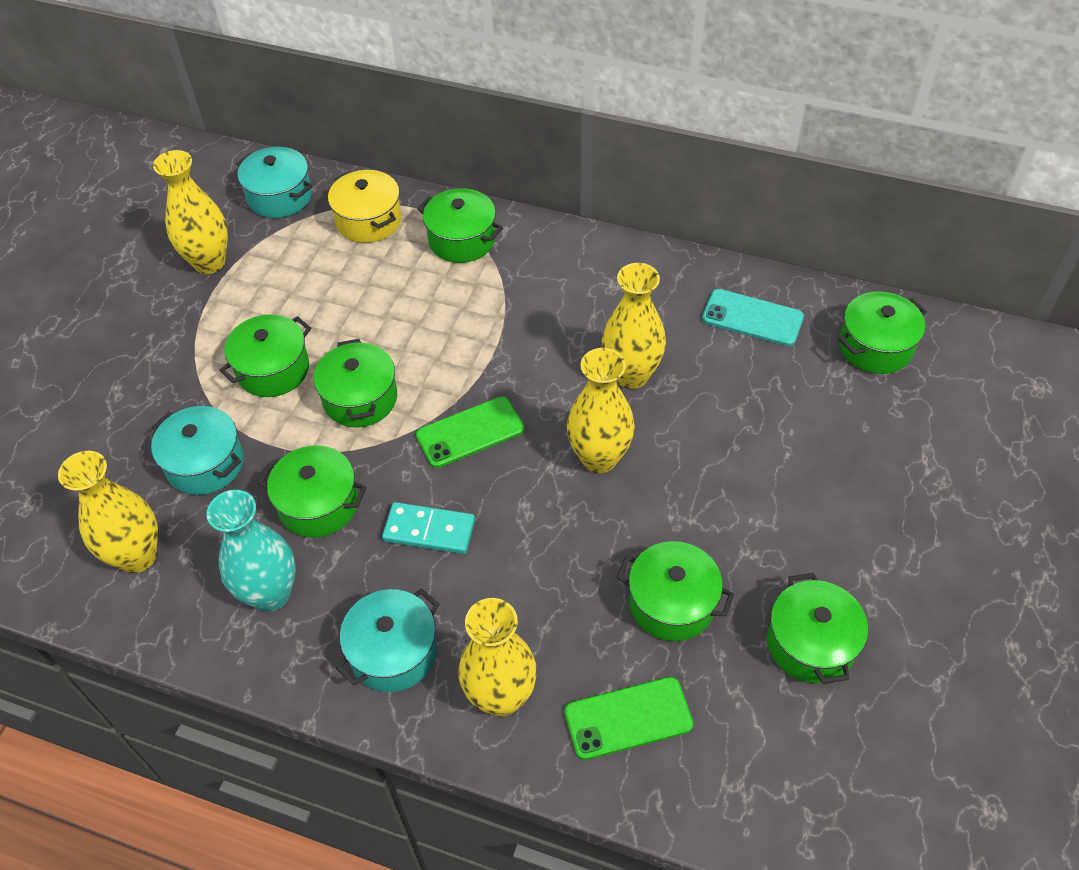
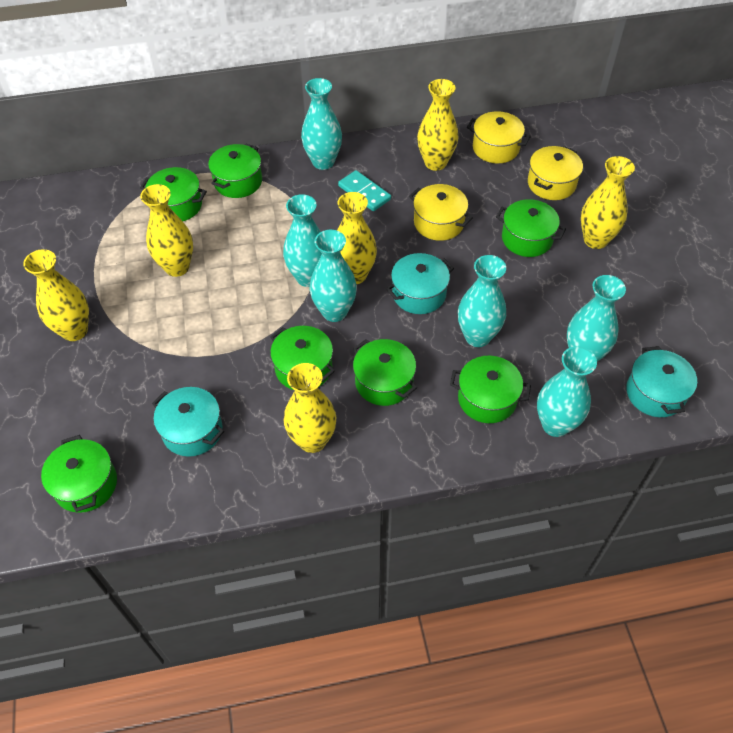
green phone: 2 -> 0
turquoise phone: 1 -> 0
turquoise vase: 1 -> 6
yellow pot: 1 -> 3
yellow vase: 5 -> 6

